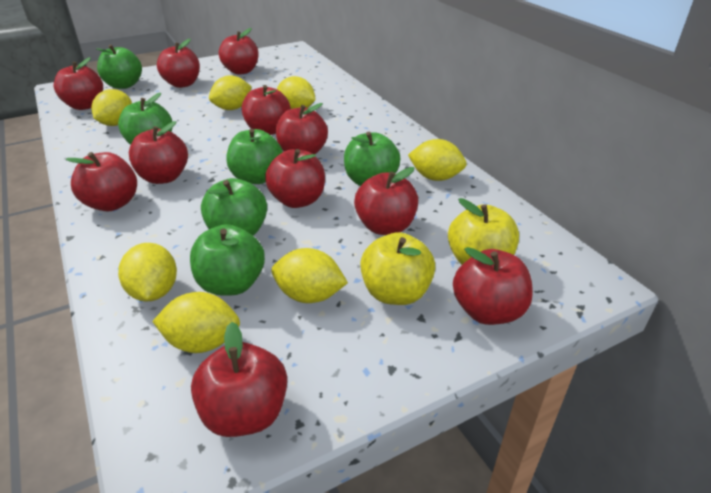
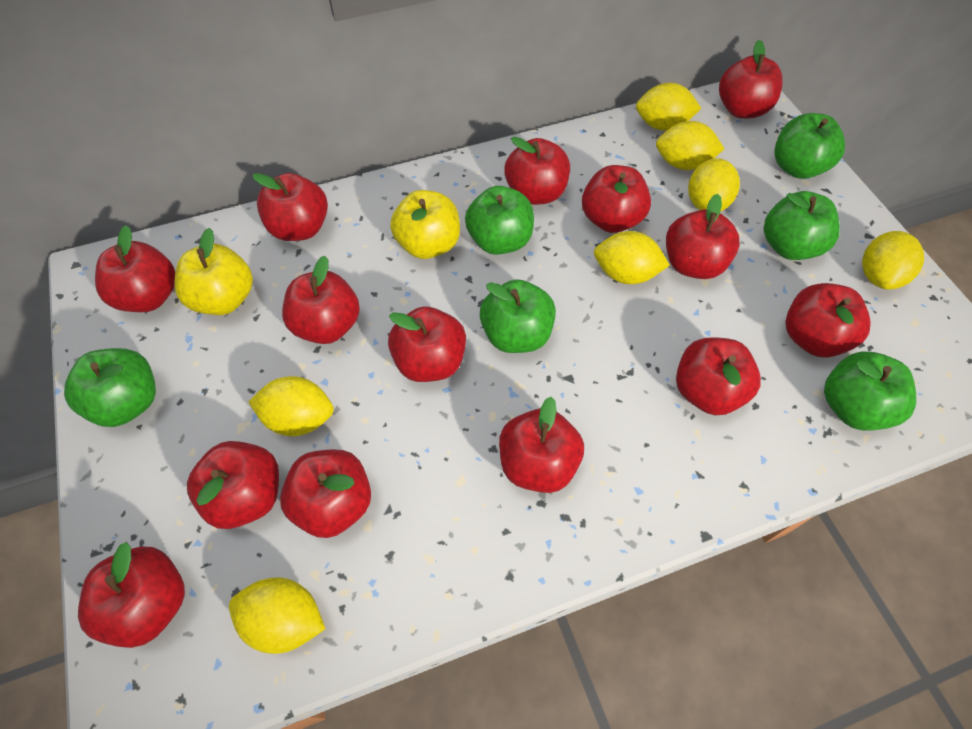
red apple: 11 -> 14

